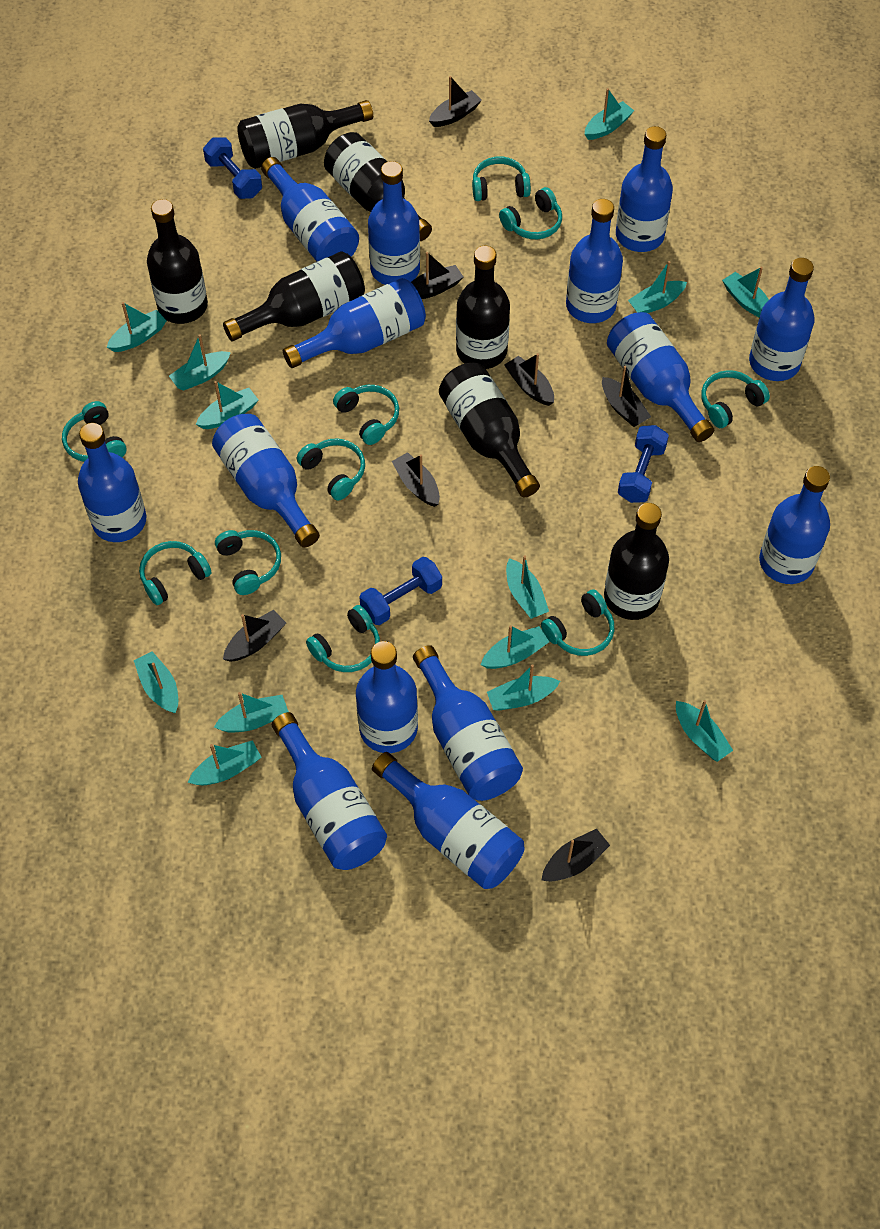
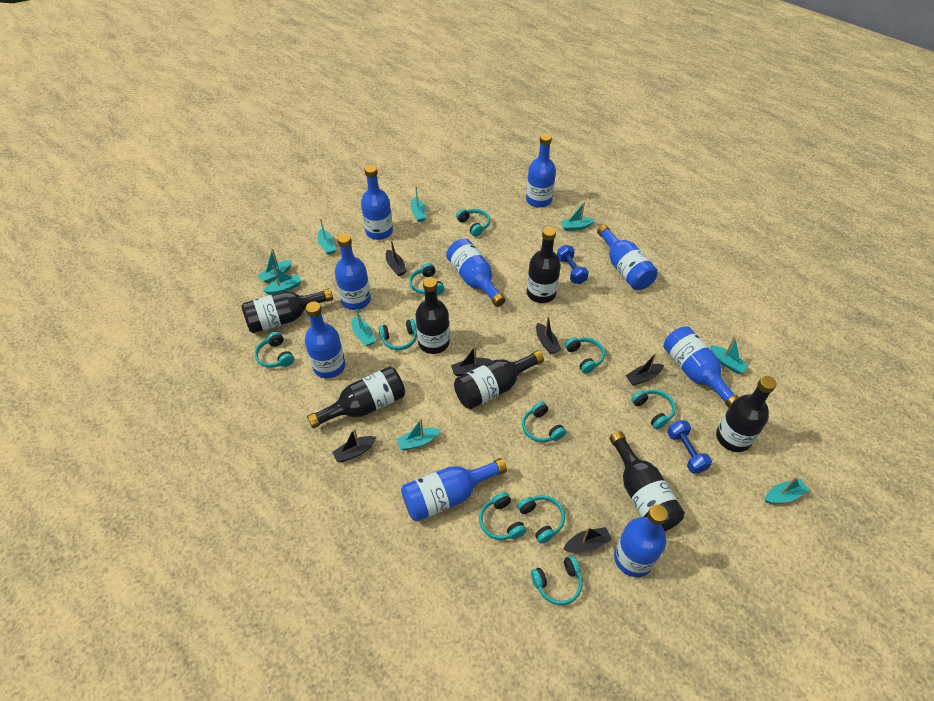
black boat: 7 -> 6
blue bottle: 14 -> 9
blue dumbbell: 3 -> 2
turquoise boat: 13 -> 9

